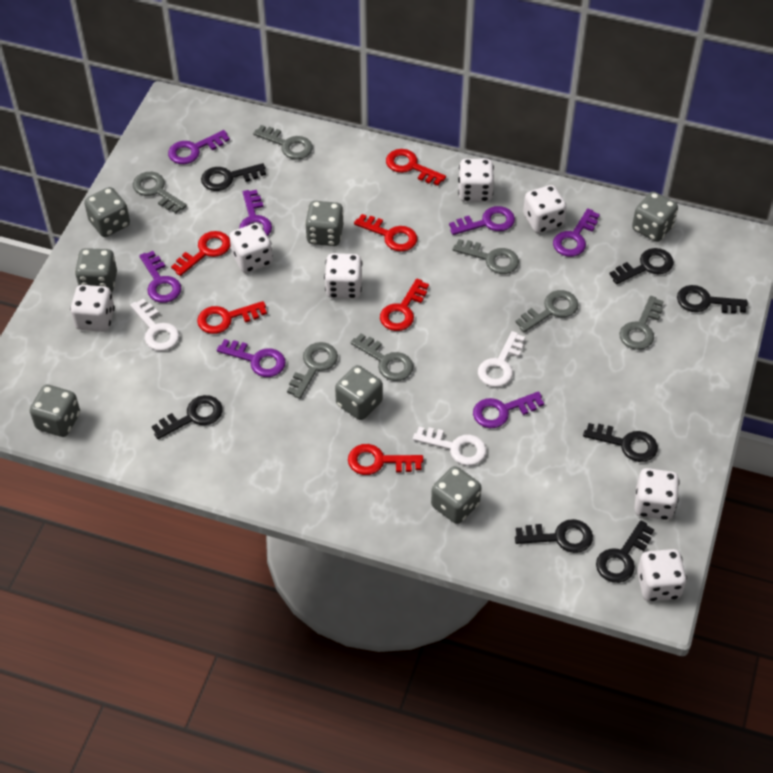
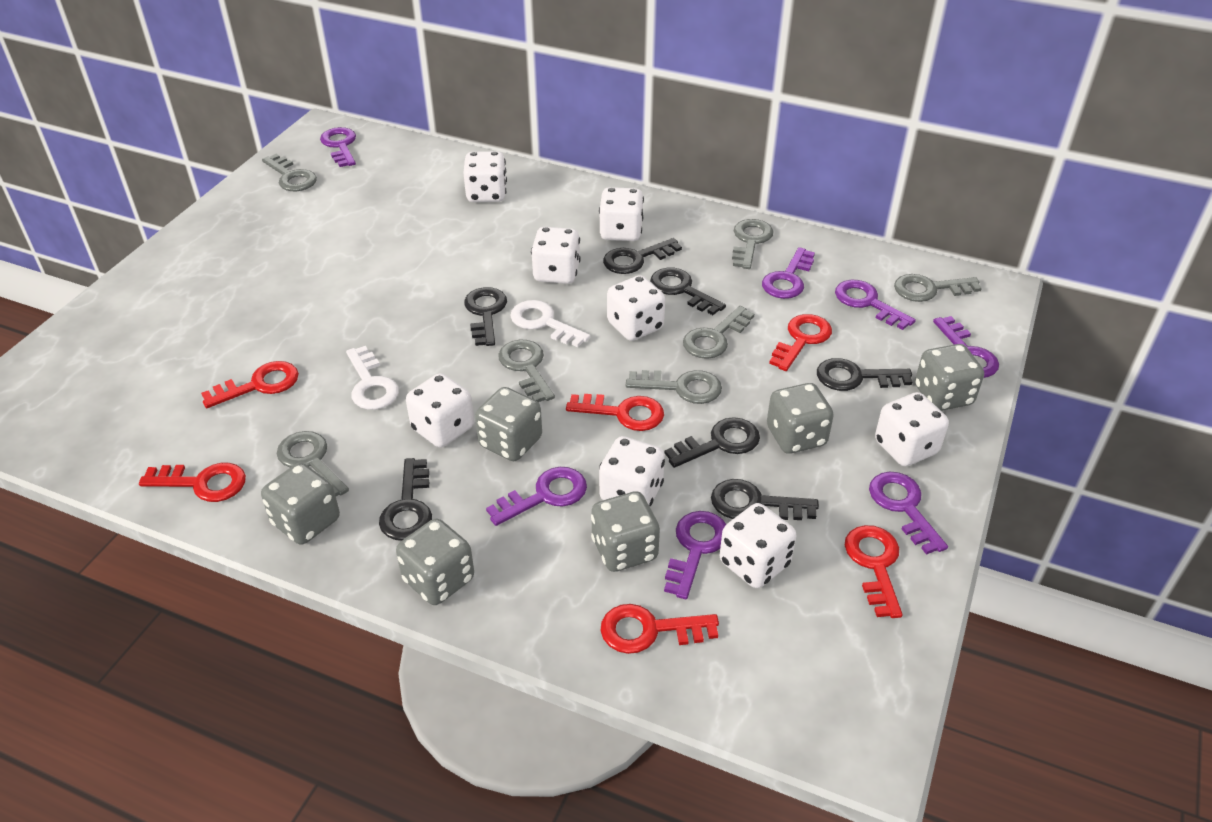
grey dice: 7 -> 6
white dice: 7 -> 8
white key: 3 -> 2

